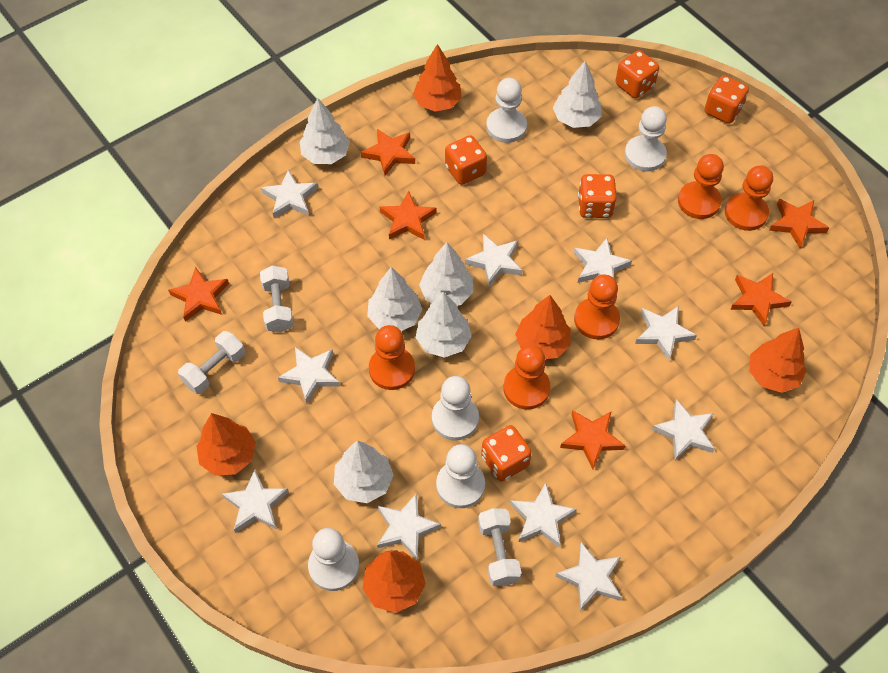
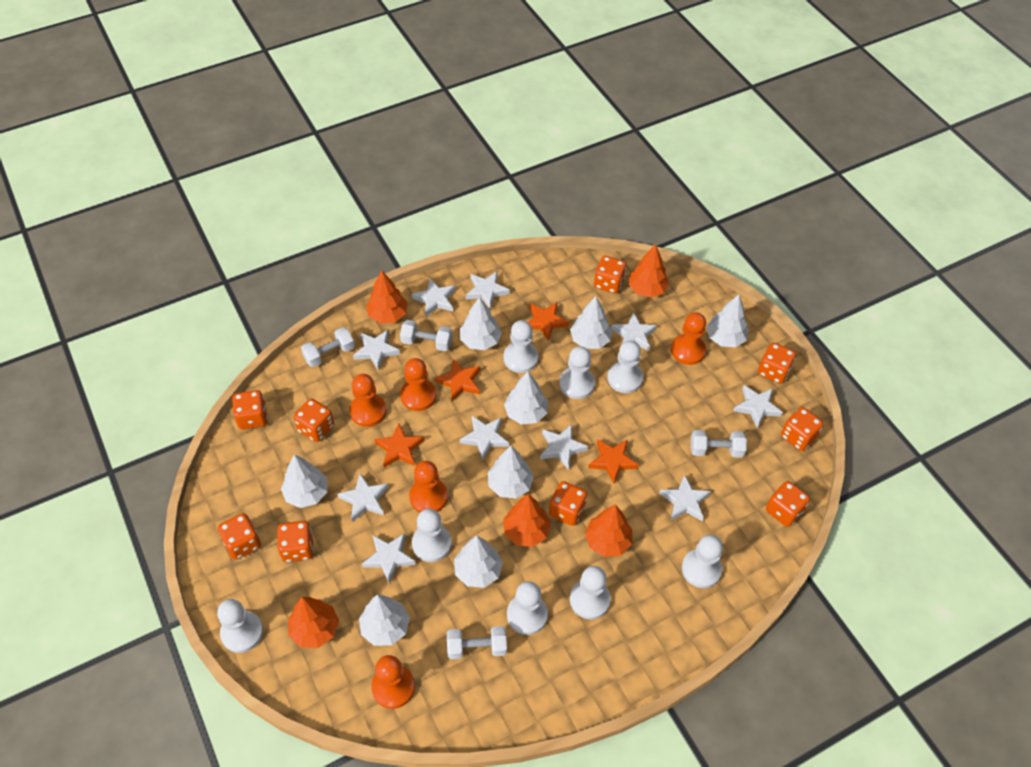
orange dice: 5 -> 9
orange star: 6 -> 4
white dumbbell: 3 -> 4
white pawn: 5 -> 8
white tree: 6 -> 8

